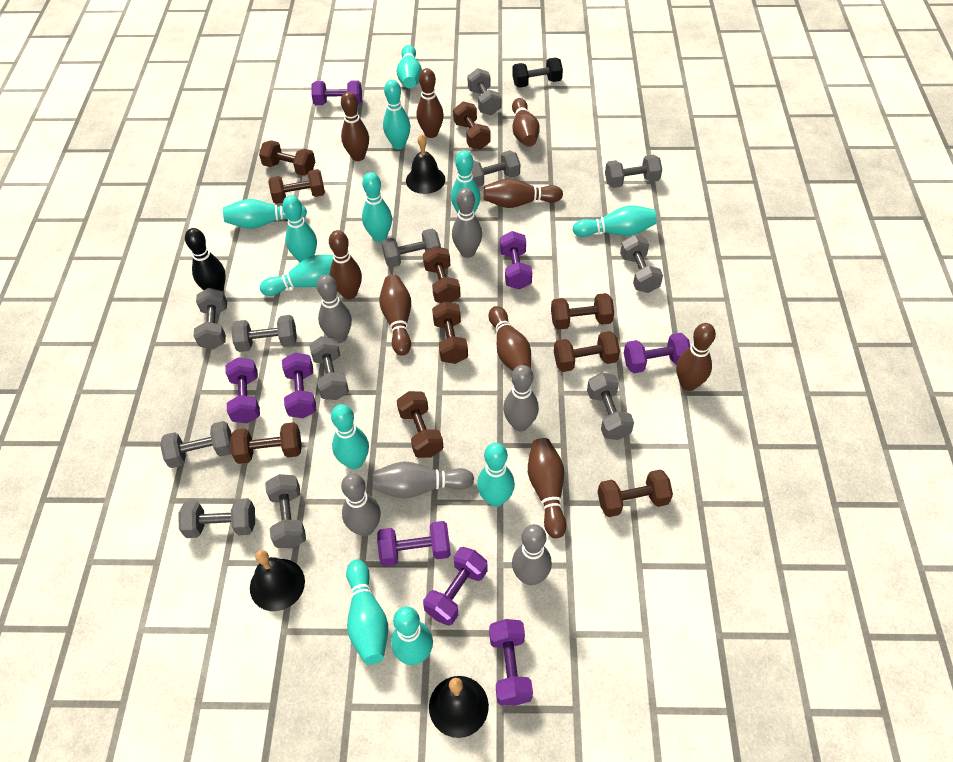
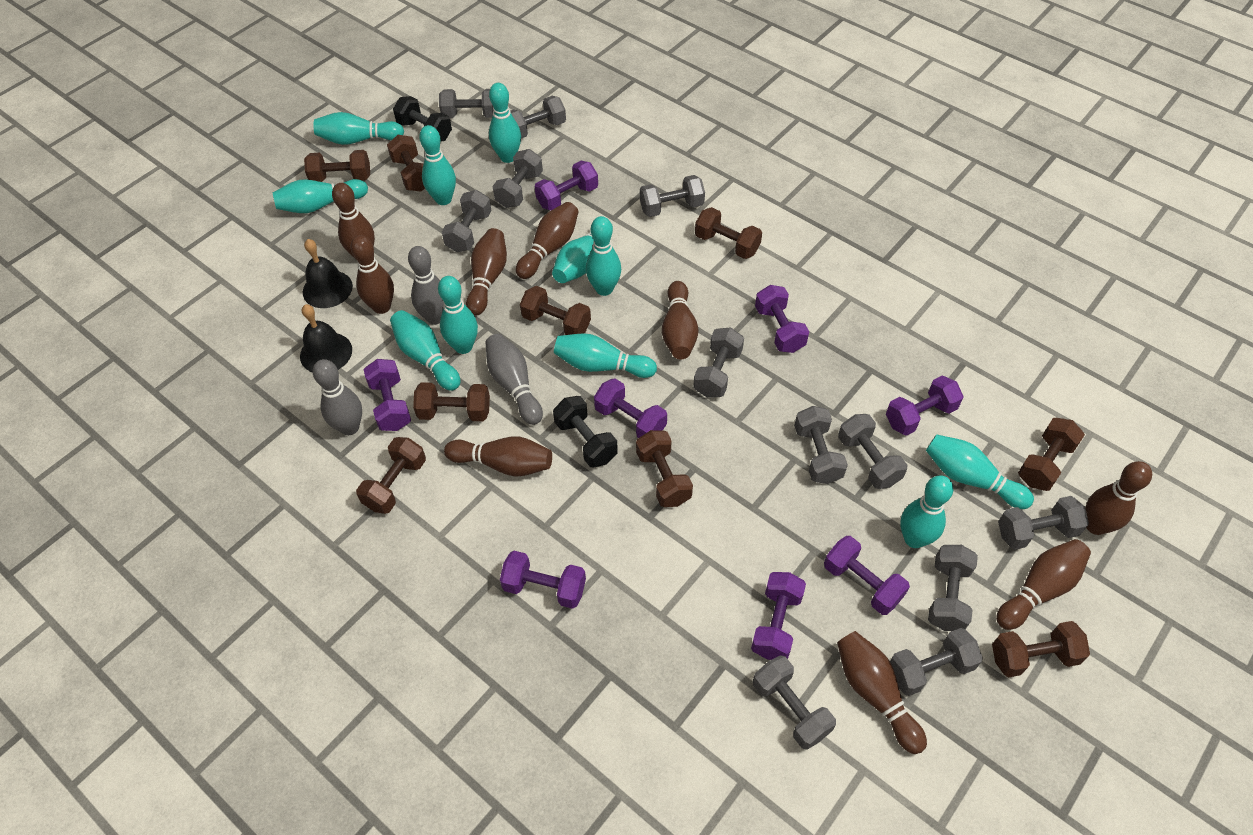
black bell: 3 -> 2
black bowling pin: 1 -> 0
black dumbbell: 1 -> 2
brown dumbbell: 10 -> 9
grey bowling pin: 6 -> 3
turquoise bowling pin: 12 -> 11

